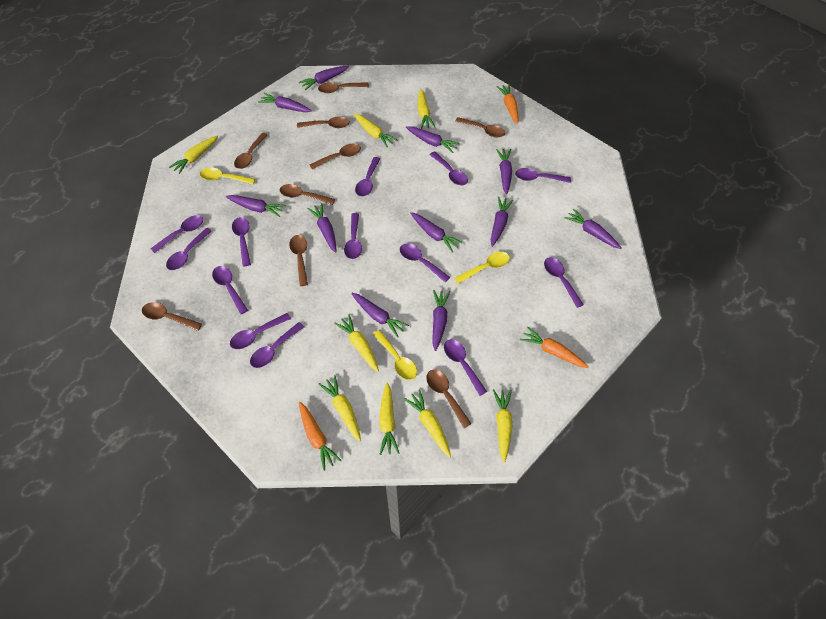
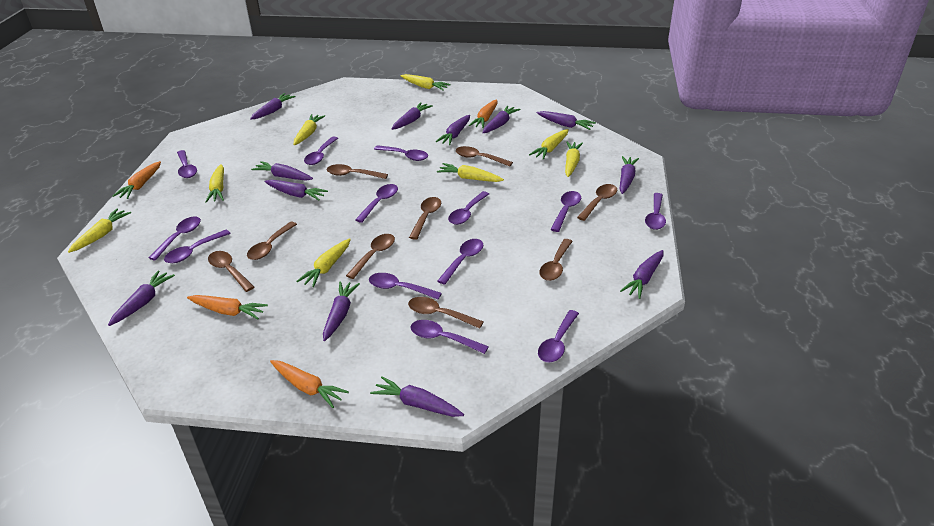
orange carrot: 3 -> 4
purple carrot: 11 -> 12
yellow spoon: 3 -> 0

